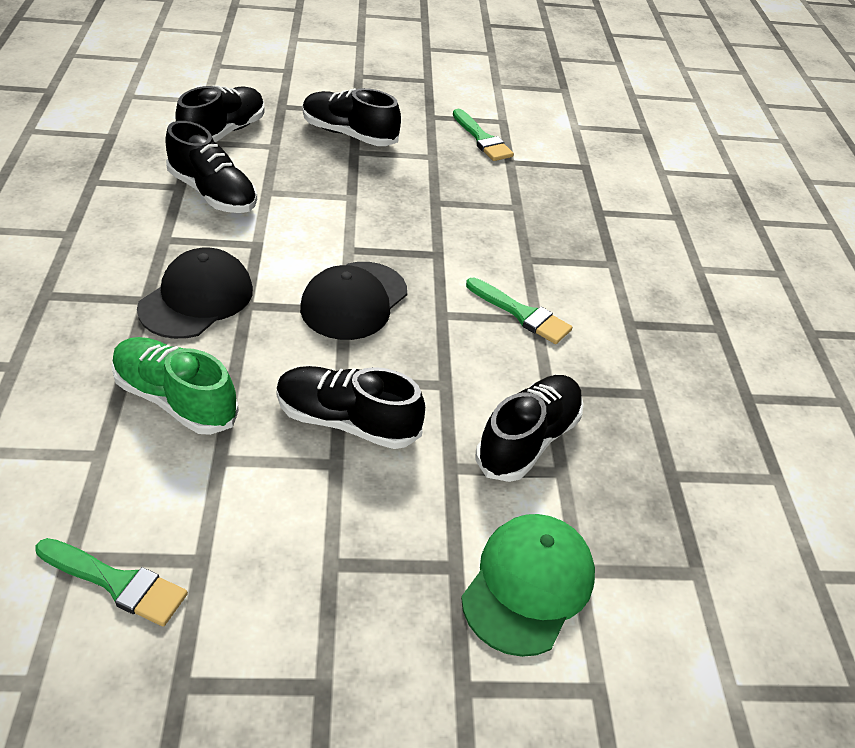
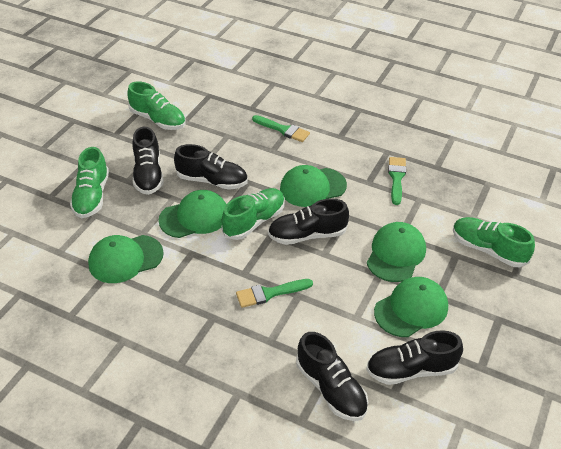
black cap: 2 -> 0
green cap: 1 -> 5
green shoe: 1 -> 4

